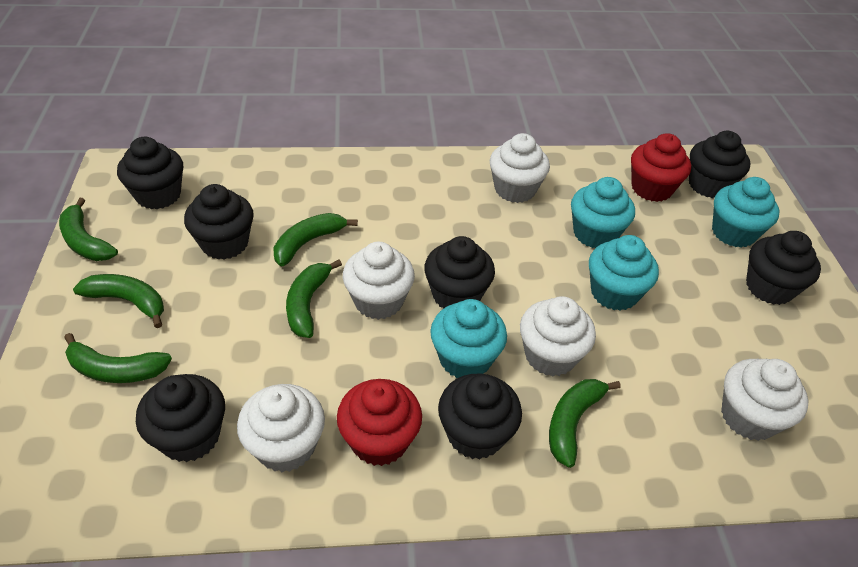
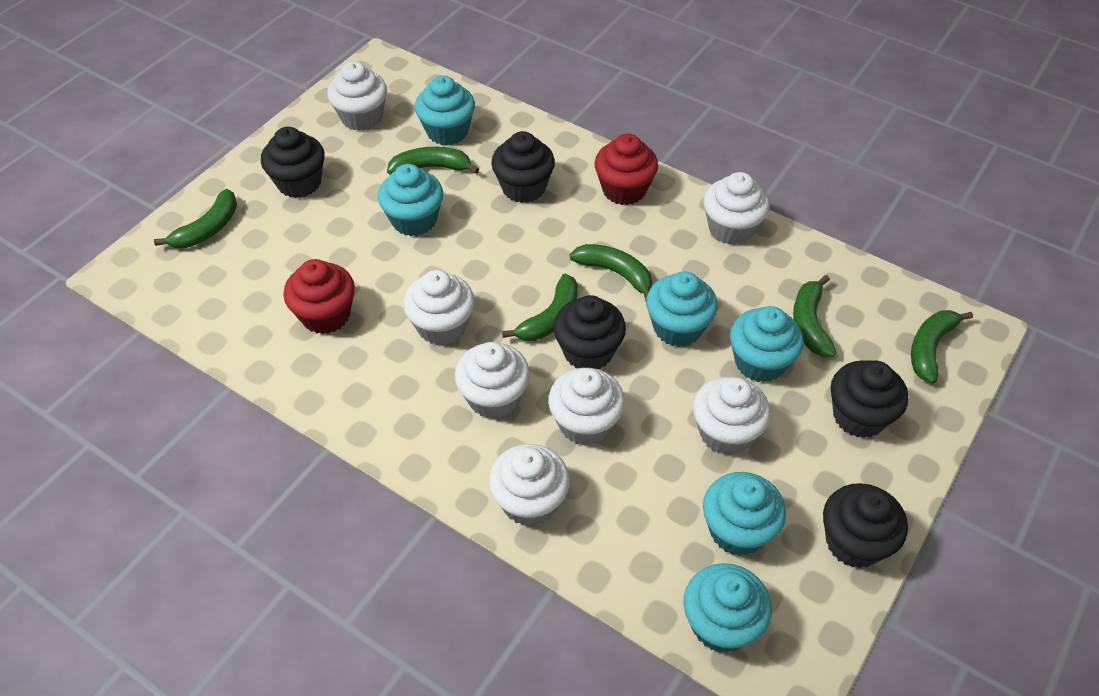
black cupcake: 7 -> 5
turquoise cupcake: 4 -> 6
white cupcake: 5 -> 7

